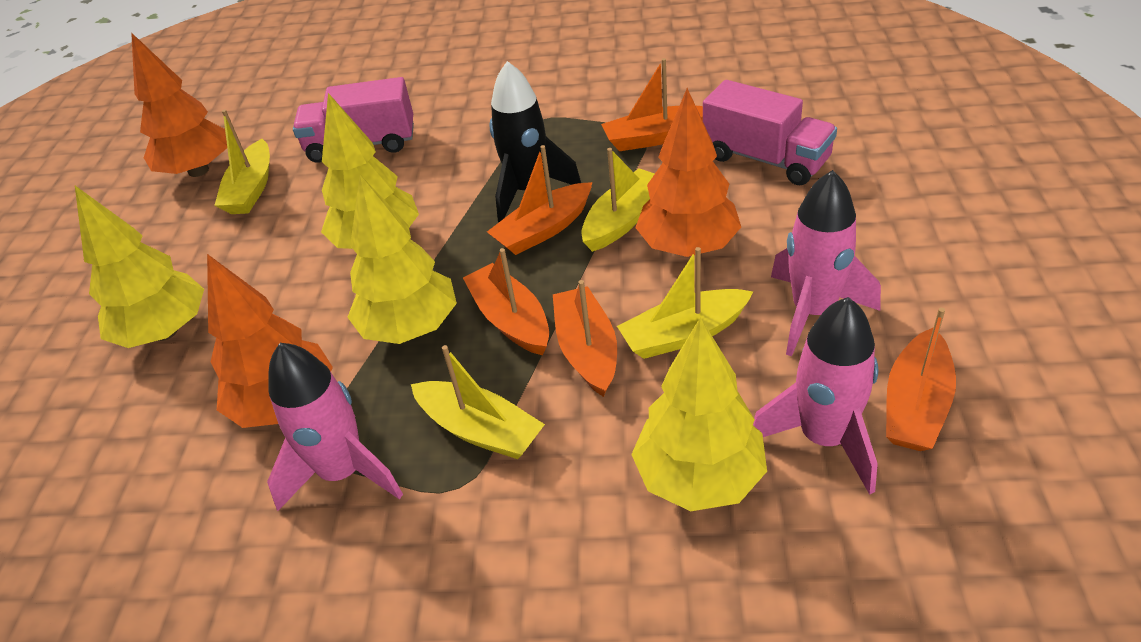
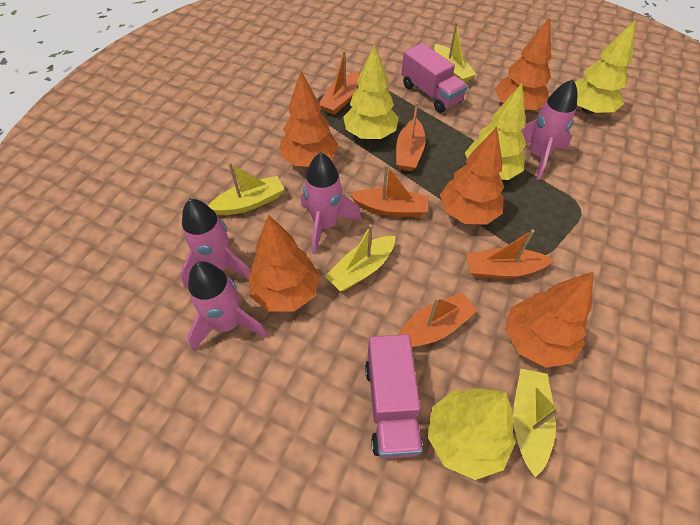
black rocket: 1 -> 0
orange tree: 3 -> 5
pink rocket: 3 -> 4

